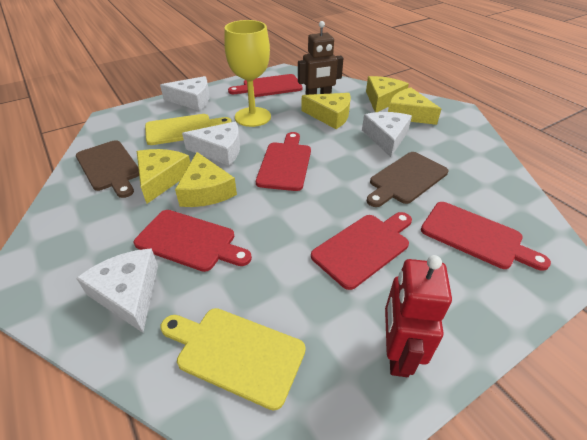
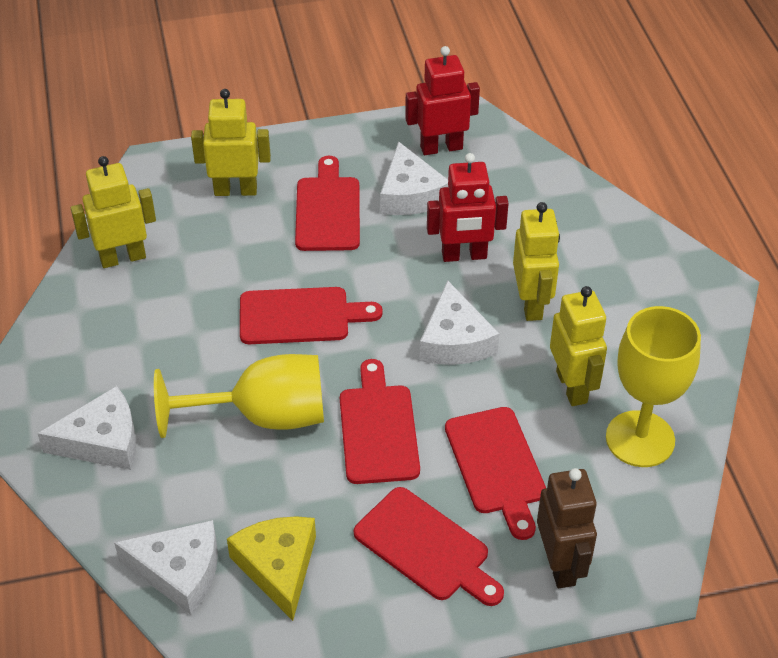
brown cutting board: 2 -> 0
red robot: 1 -> 2
yellow cheese: 5 -> 1
yellow cutting board: 2 -> 0
yellow goblet: 1 -> 2
yellow robot: 0 -> 4

